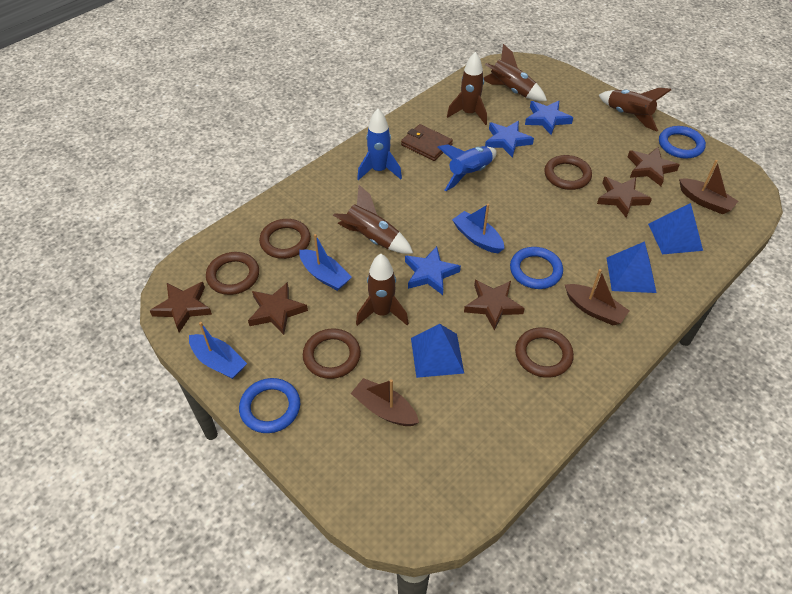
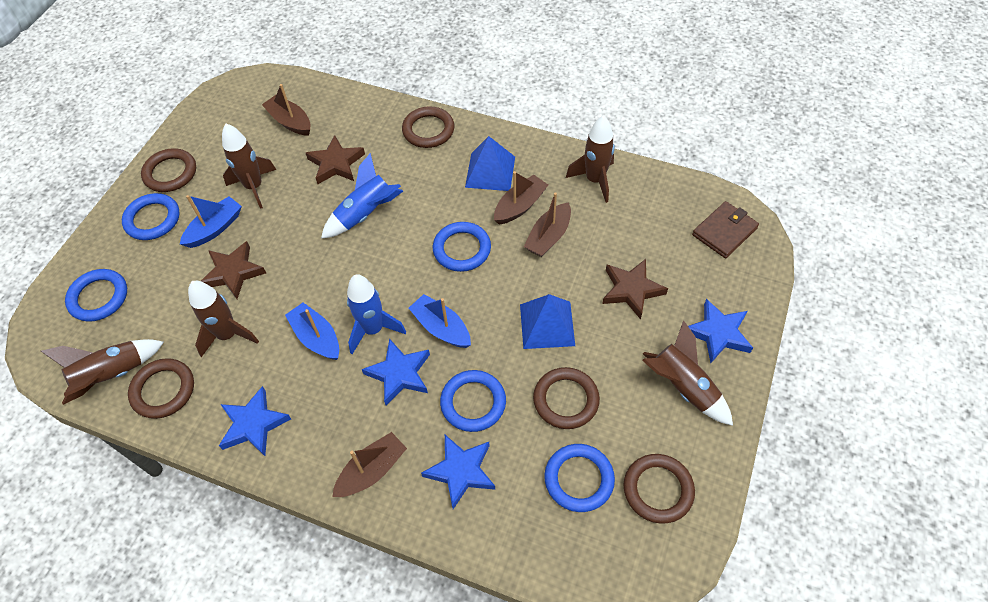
blue pyramid: 3 -> 2
blue ring: 3 -> 5
blue star: 3 -> 4
brown boat: 3 -> 4
brown star: 5 -> 3

